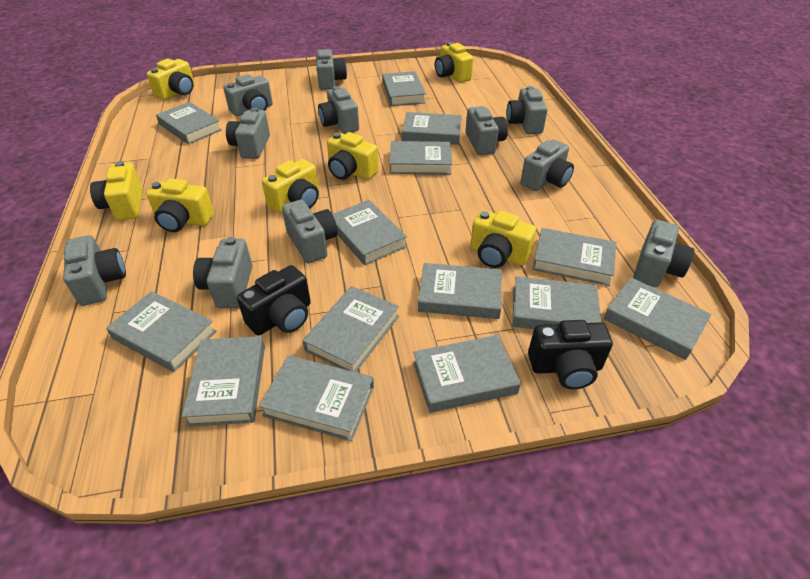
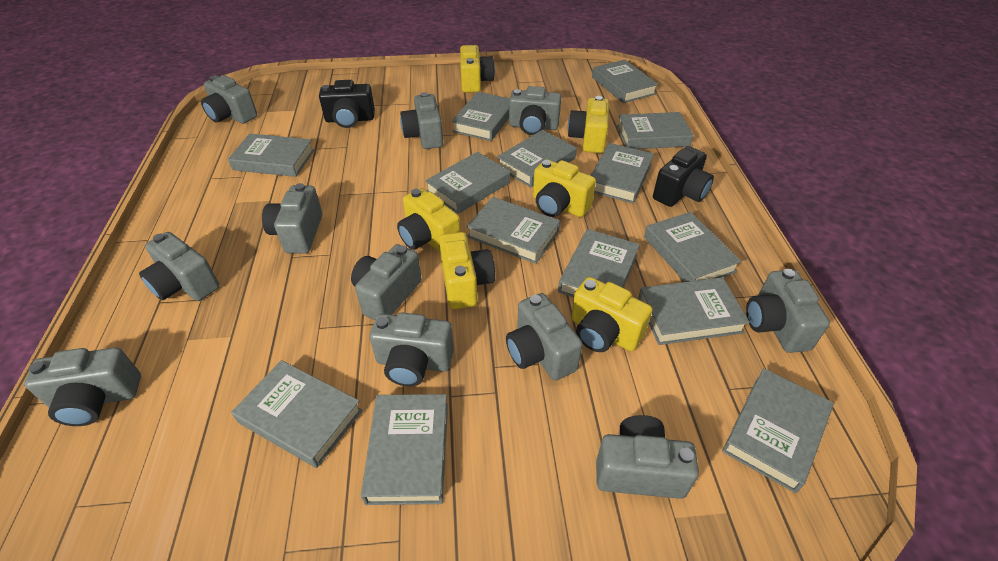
yellow camera: 7 -> 6

